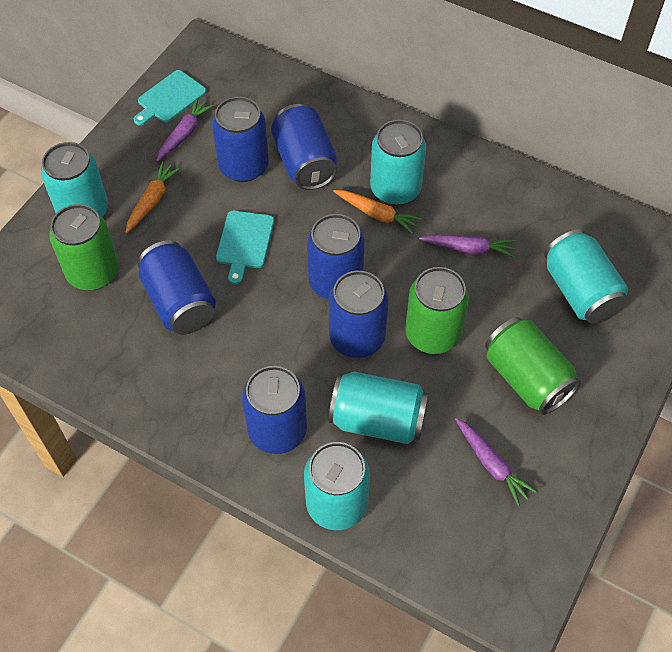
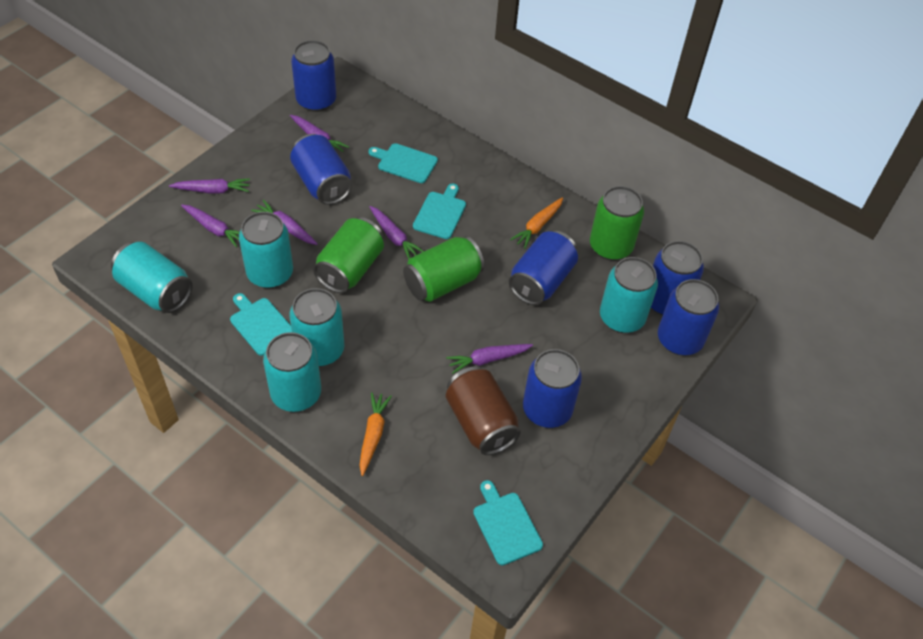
brown can: 0 -> 1
purple carrot: 3 -> 6
turquoise cutting board: 2 -> 4

